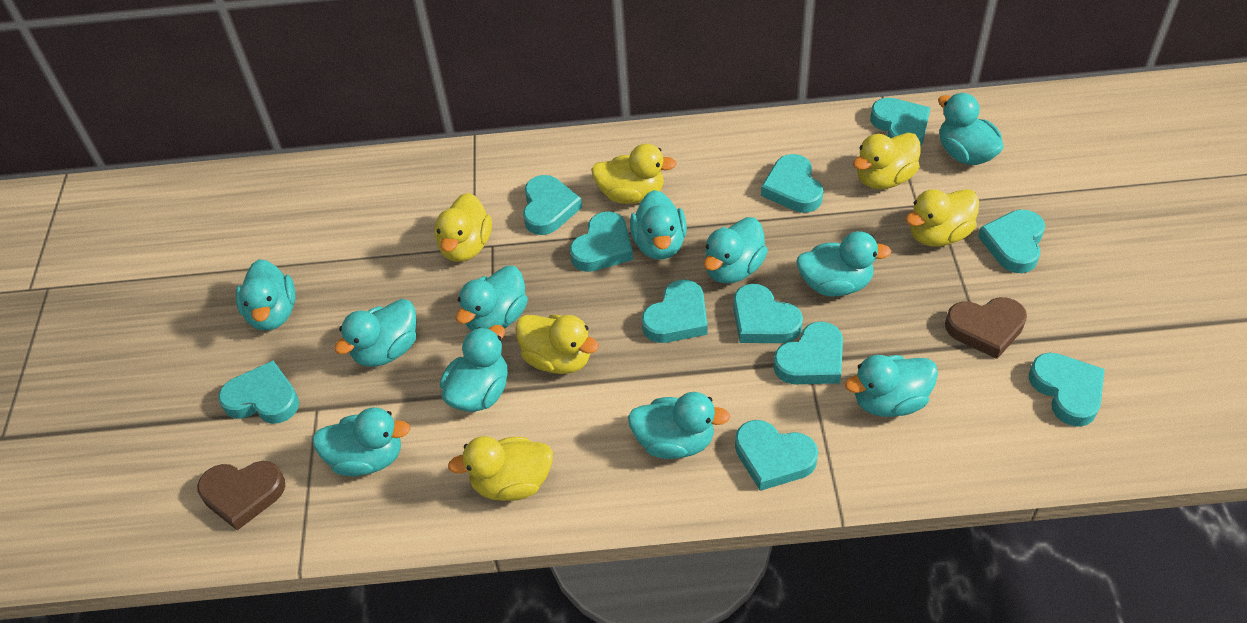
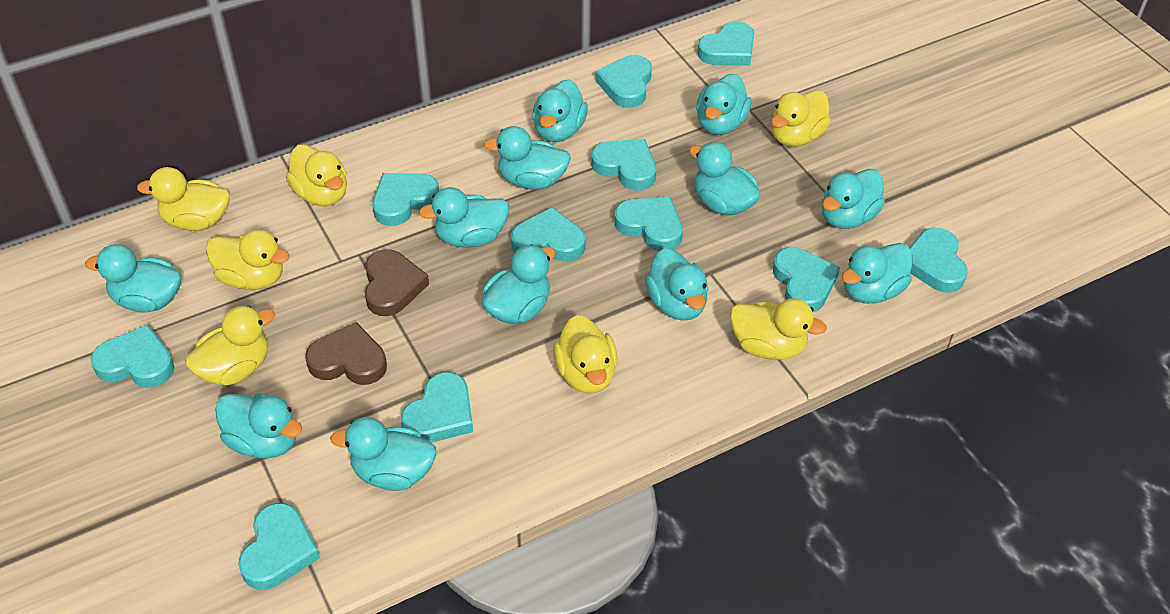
turquoise duck: 11 -> 12
yellow duck: 6 -> 7

